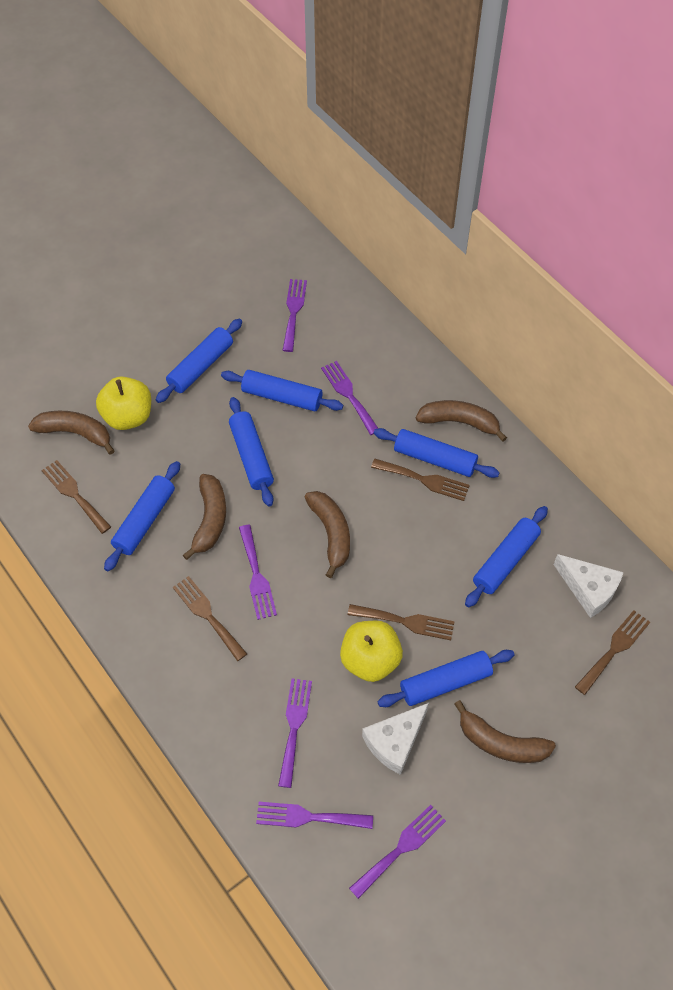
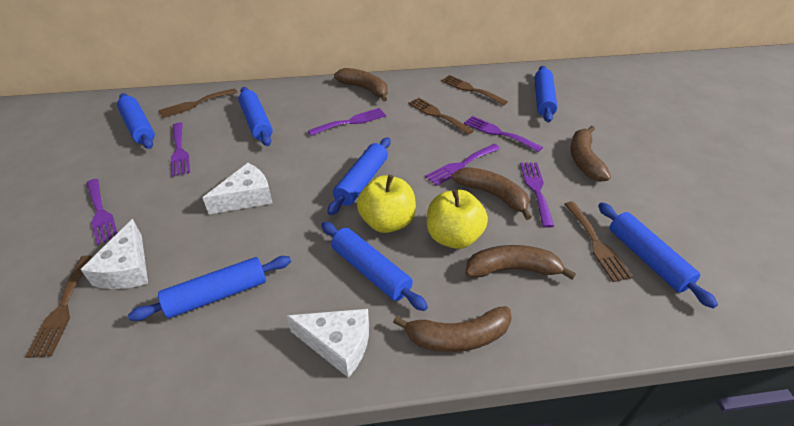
white cheese: 2 -> 3

